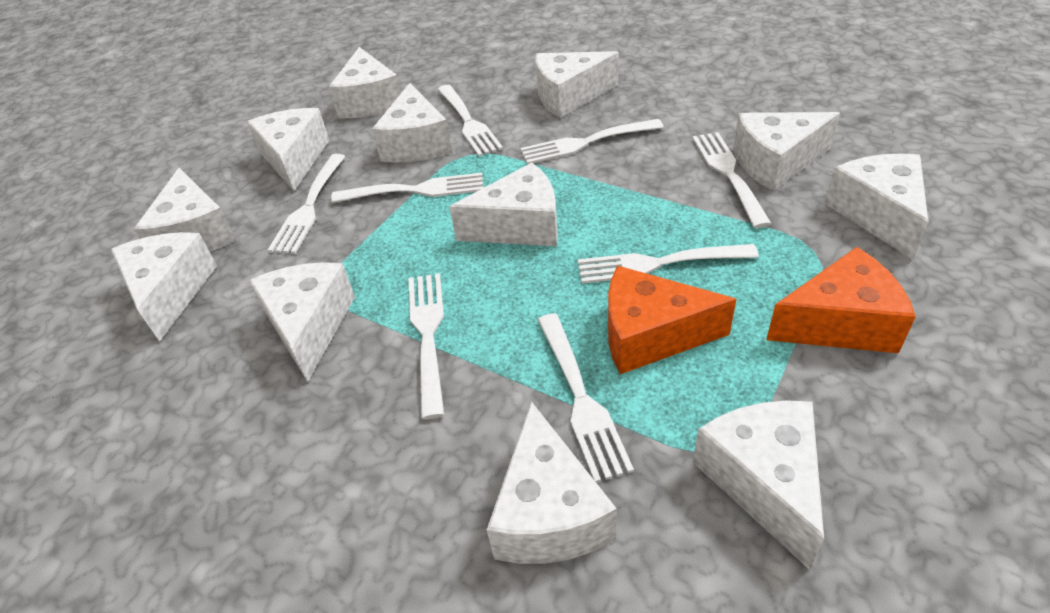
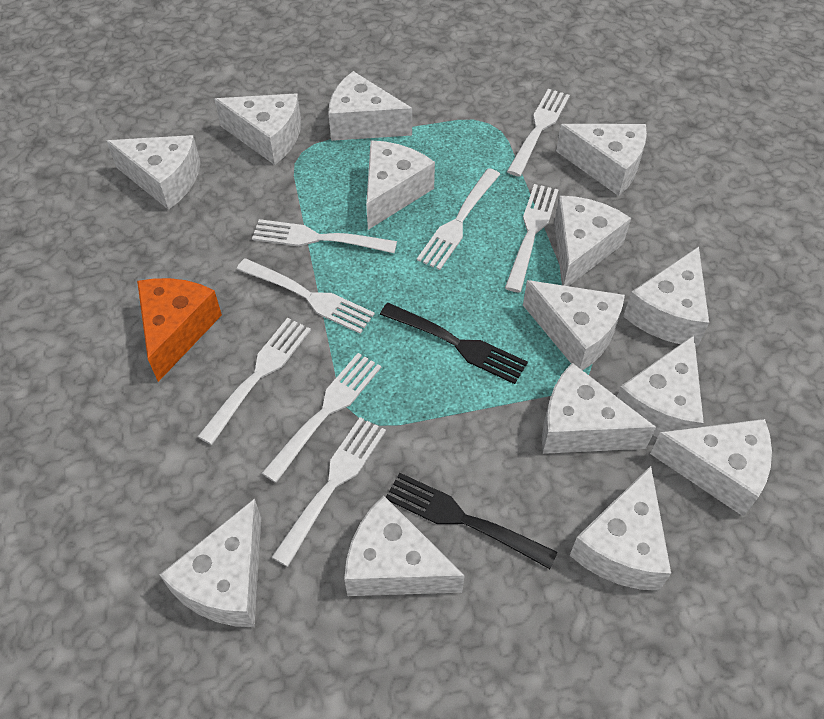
black fork: 0 -> 2
orange cheese: 2 -> 1
white cheese: 12 -> 14

